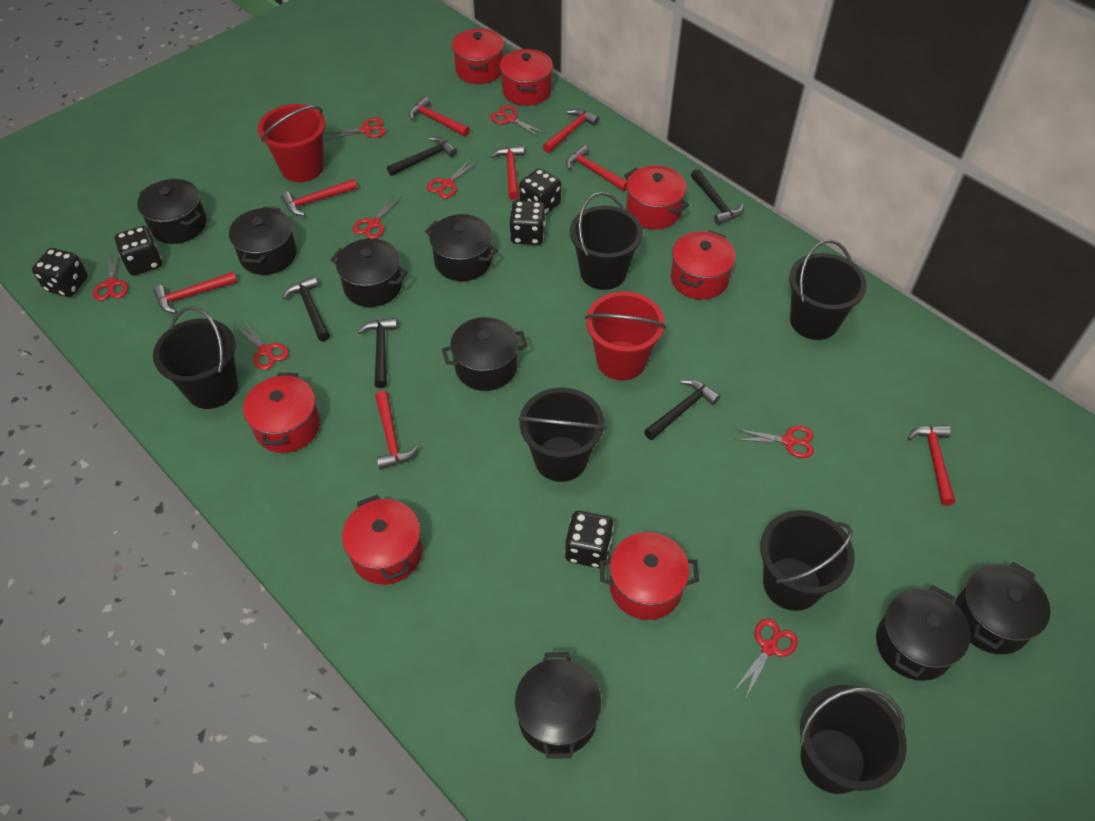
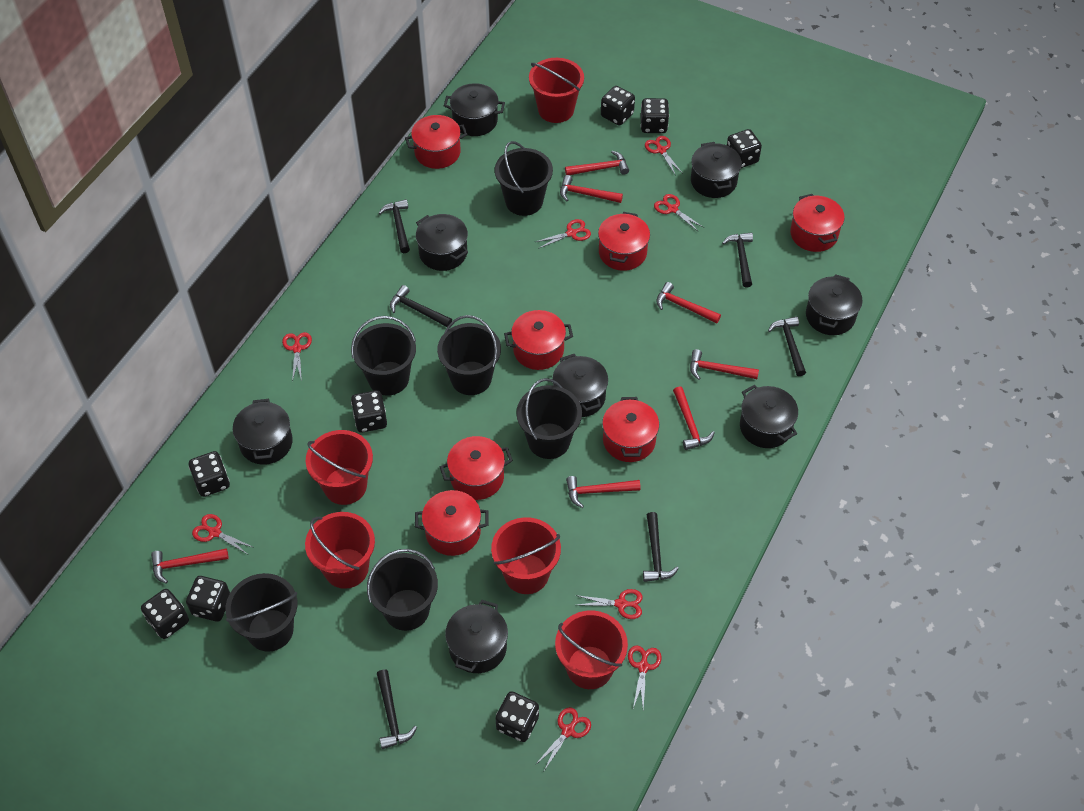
black dice: 5 -> 8
black hammer: 5 -> 6
red bucket: 2 -> 5
red hammer: 8 -> 7

